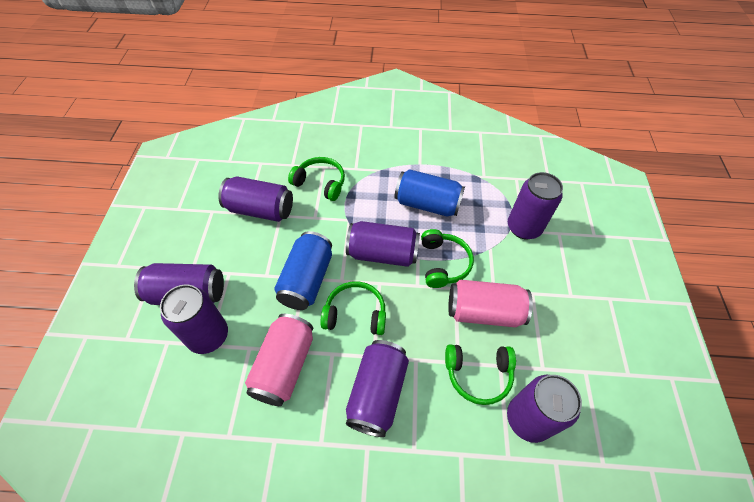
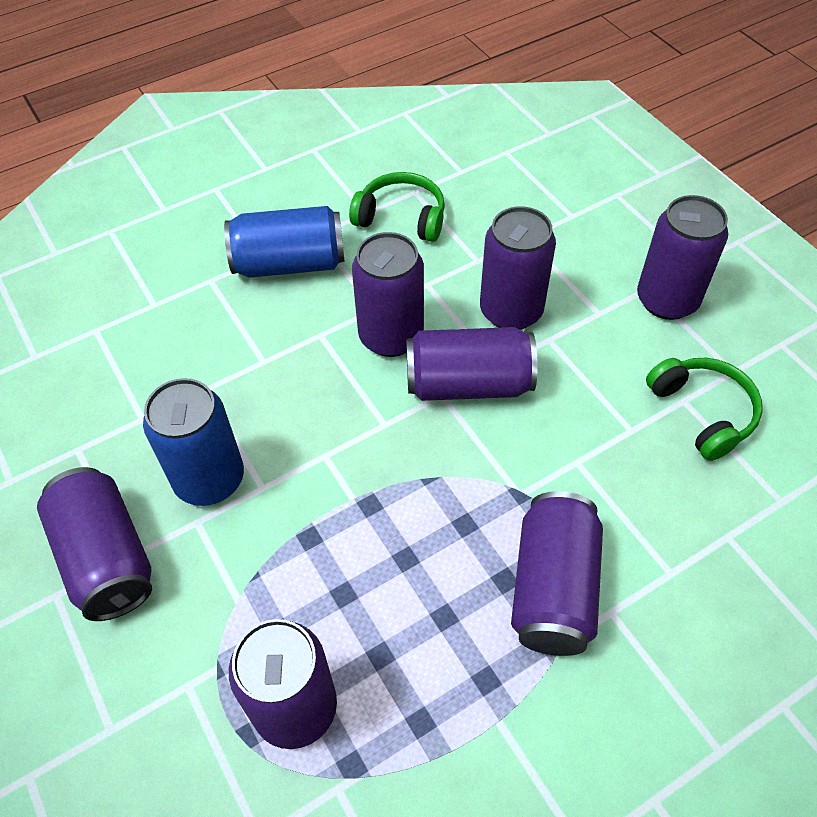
green headphones: 4 -> 2
pink can: 2 -> 0

